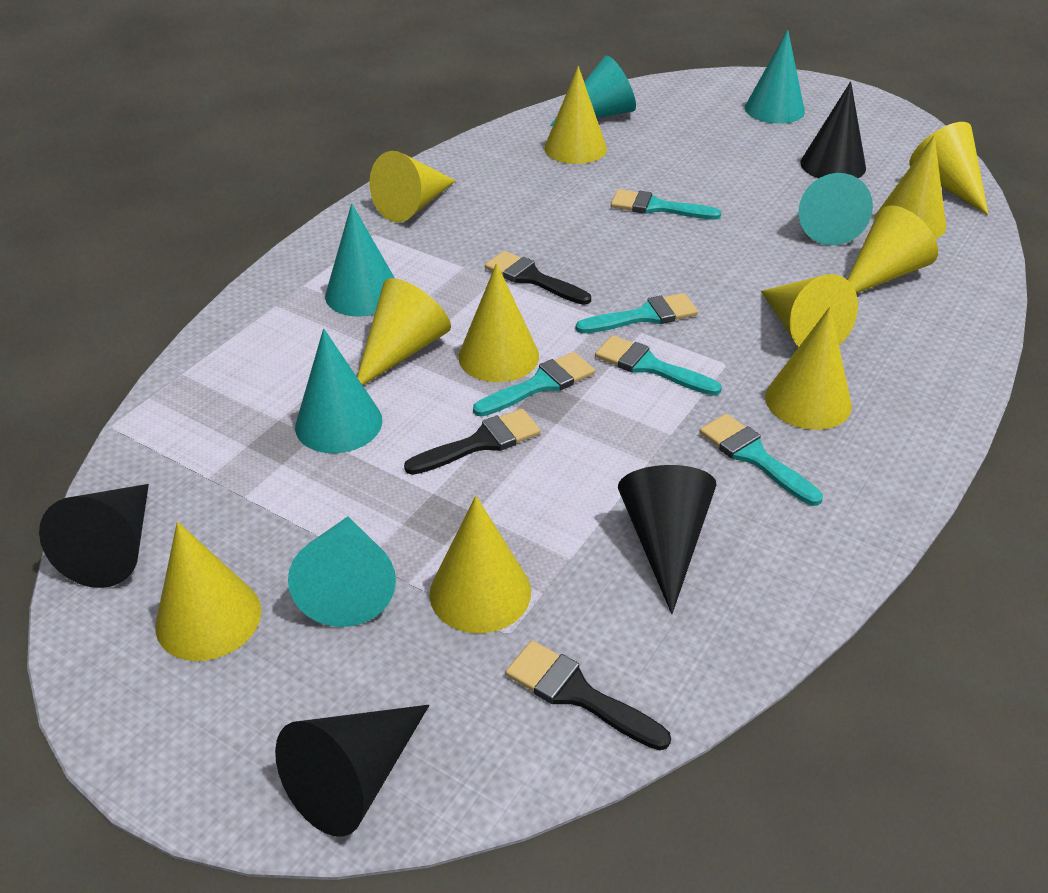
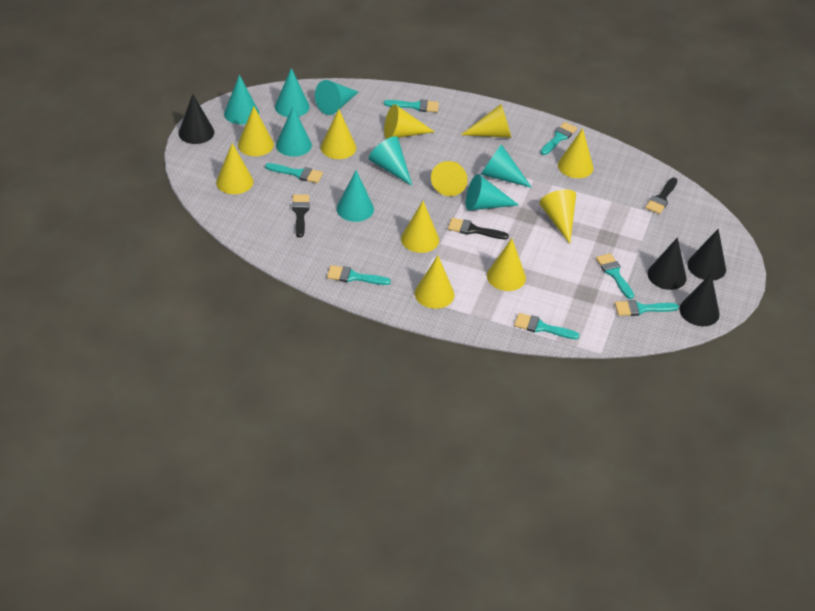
turquoise brush: 5 -> 7
turquoise cone: 6 -> 8

